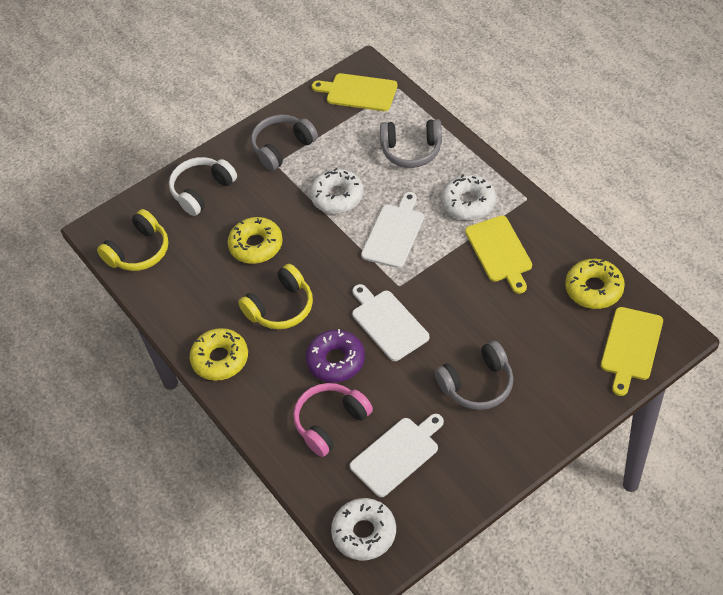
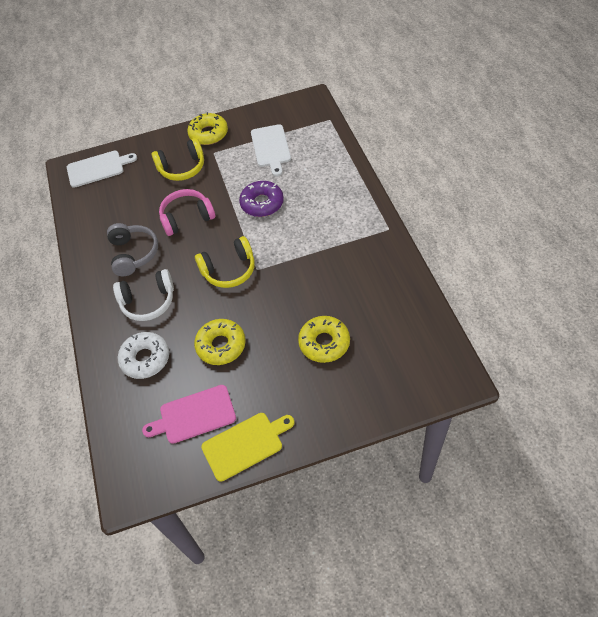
grey headphones: 3 -> 1
pink cutting board: 0 -> 1
white cutting board: 3 -> 2
white donut: 3 -> 1
yellow cutting board: 3 -> 1

